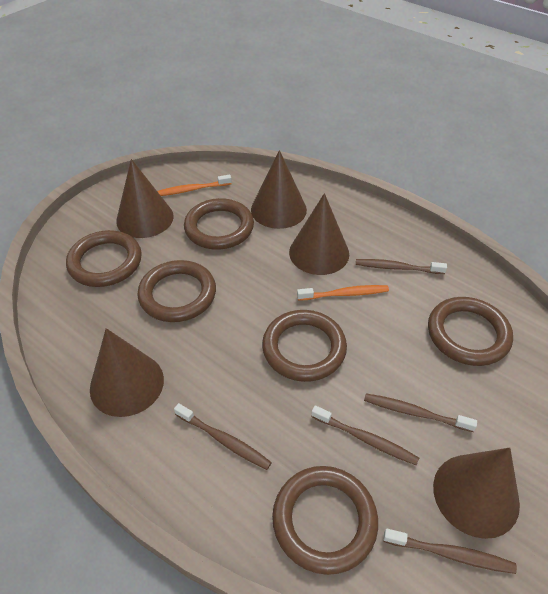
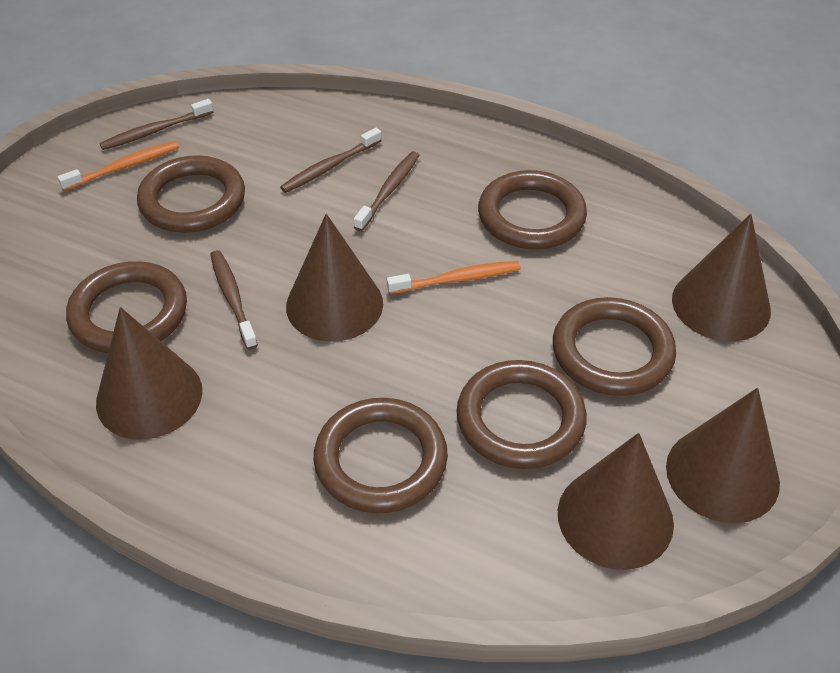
brown toothbrush: 5 -> 4

